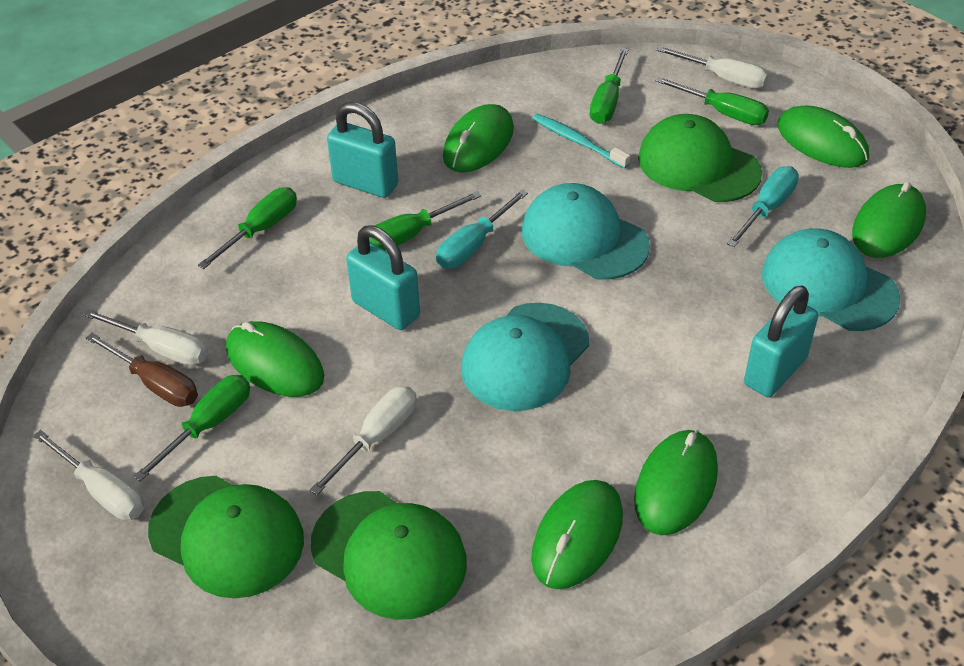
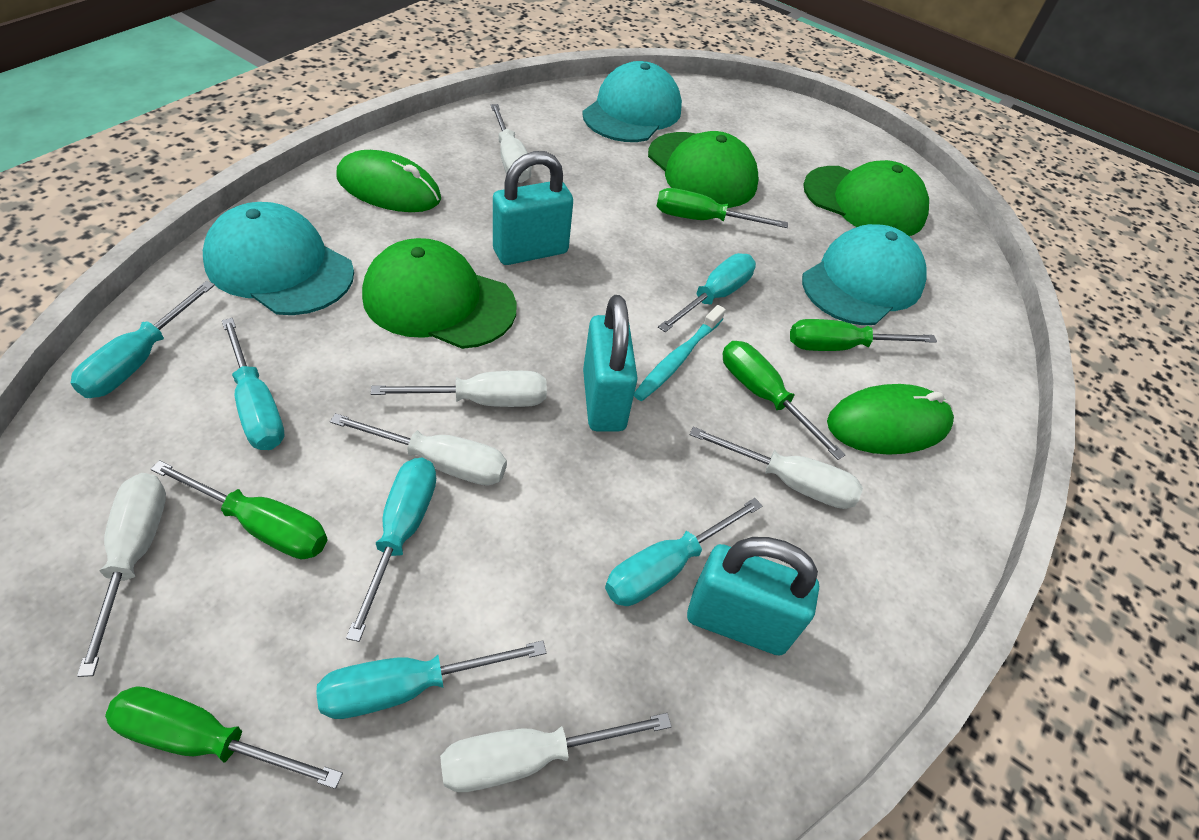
brown screwdriver: 1 -> 0
green mouse: 6 -> 2
turquoise screwdriver: 2 -> 6
white screwdriver: 4 -> 6

